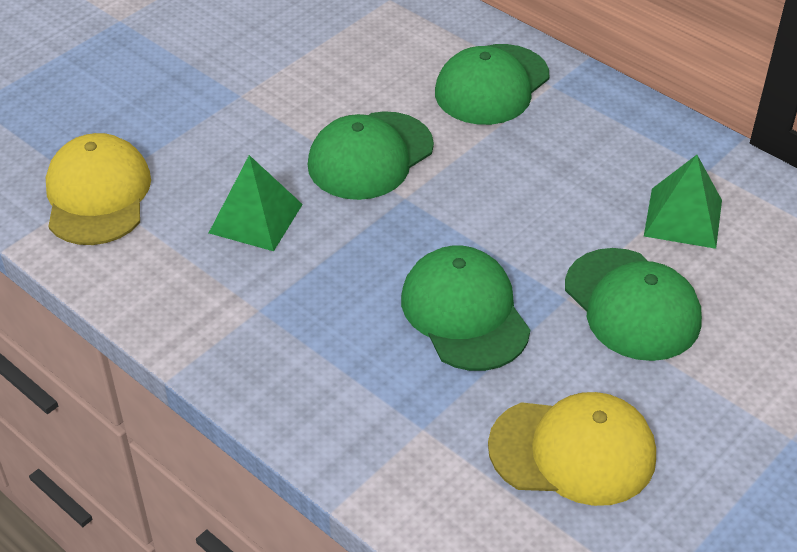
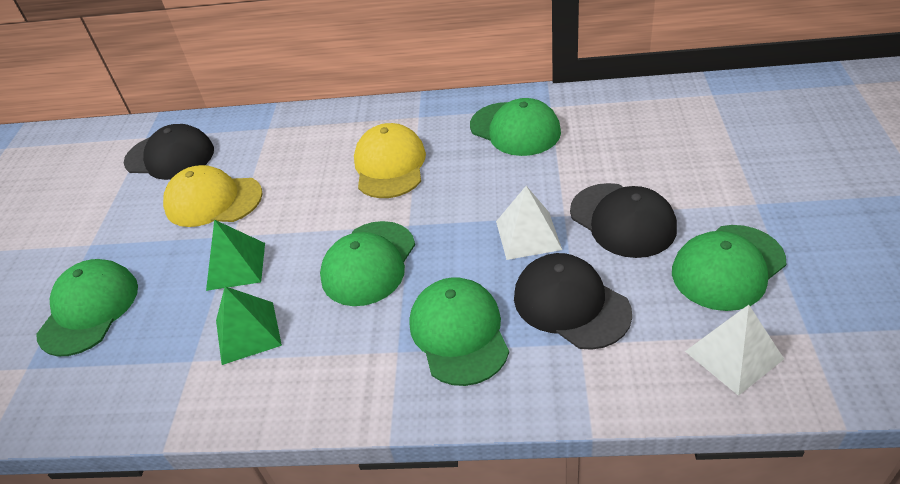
black cap: 0 -> 3
green cap: 4 -> 5
white pyramid: 0 -> 2

